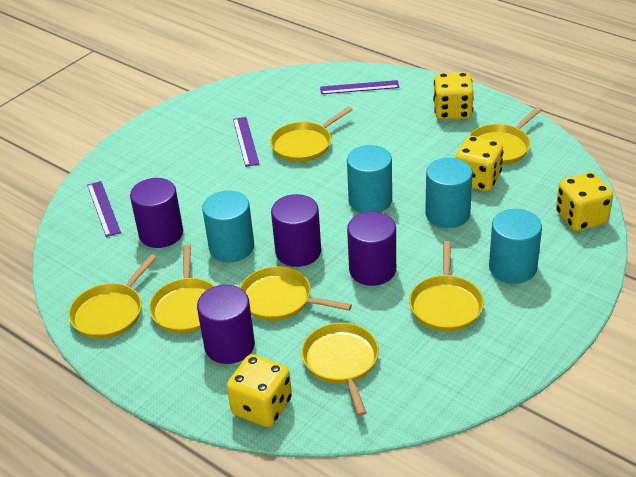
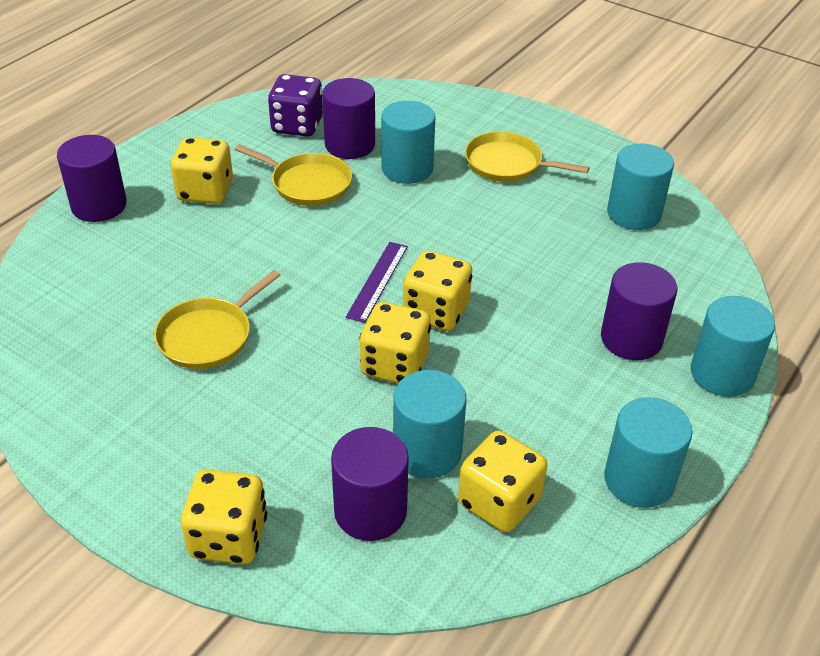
purple dice: 0 -> 1
purple ruler: 3 -> 1
turquoise cylinder: 4 -> 5
yellow dice: 4 -> 5
yellow pan: 7 -> 3

